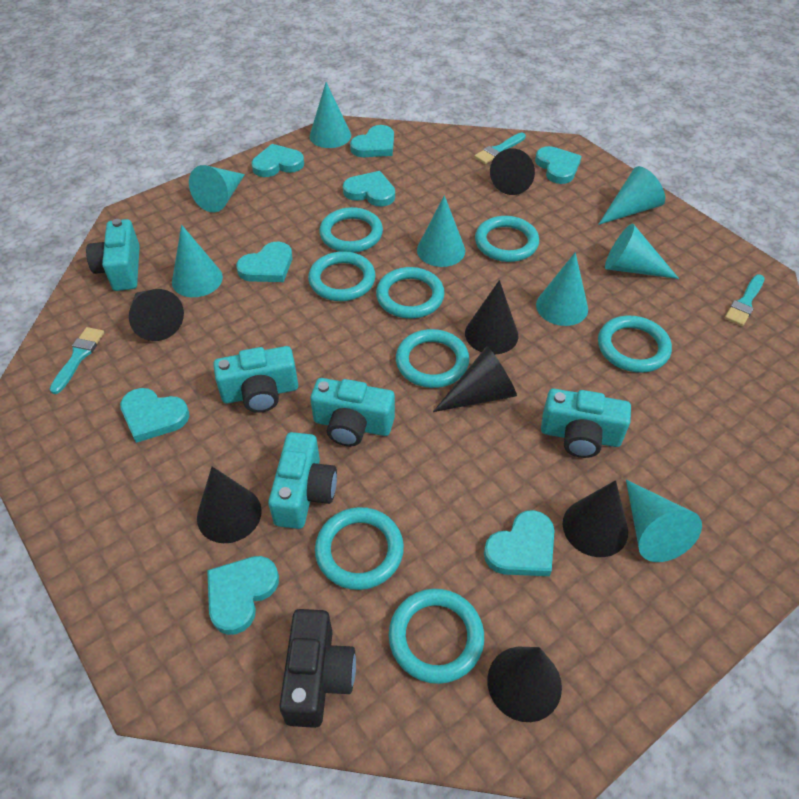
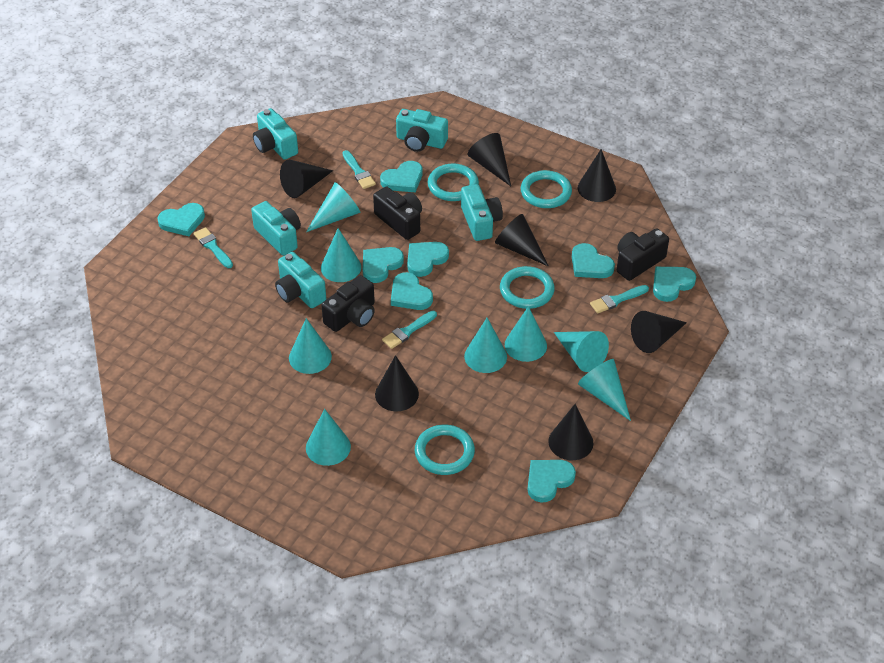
black camera: 1 -> 3
turquoise brush: 3 -> 4
turquoise ring: 8 -> 4

